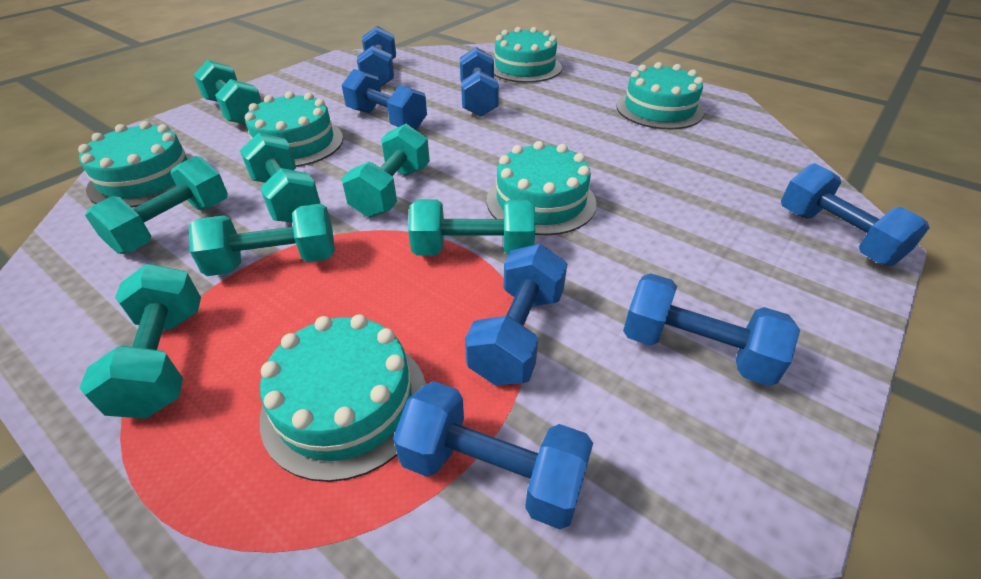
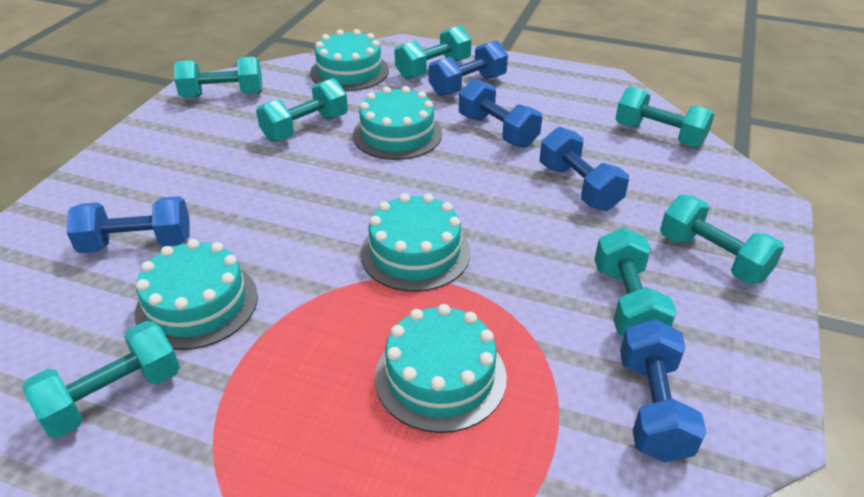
blue dumbbell: 7 -> 5
turquoise cake: 6 -> 5

